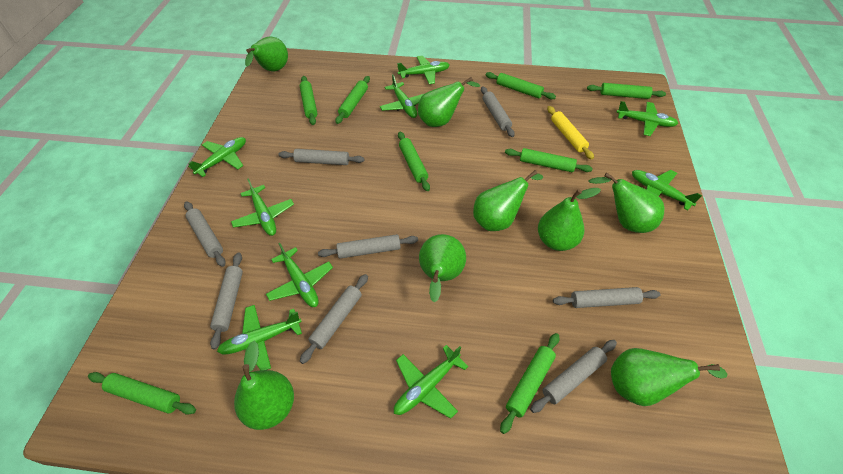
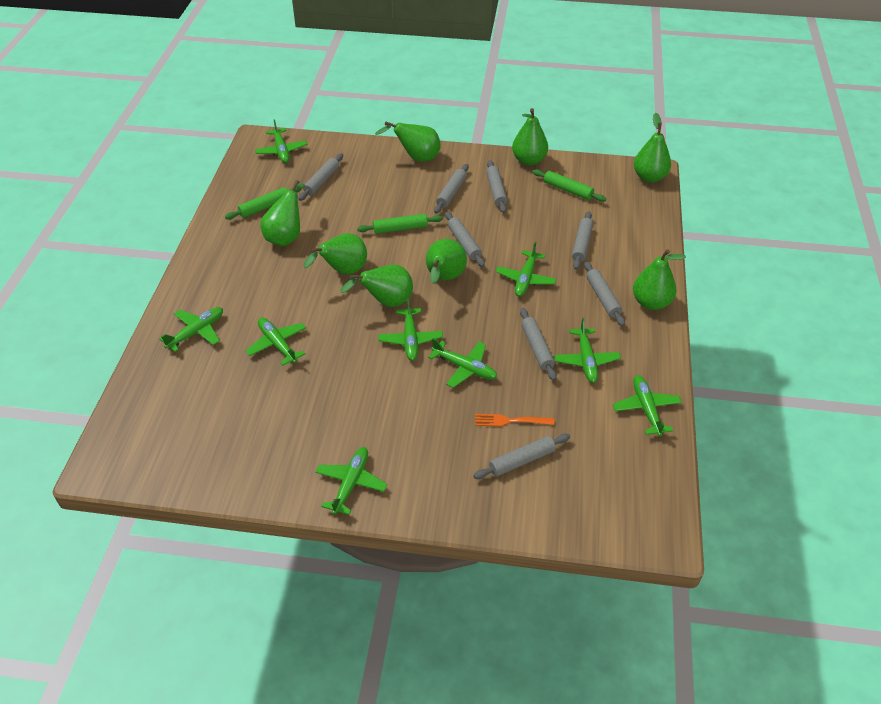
green rolling pin: 8 -> 3
orange fork: 0 -> 1
yellow rolling pin: 1 -> 0

